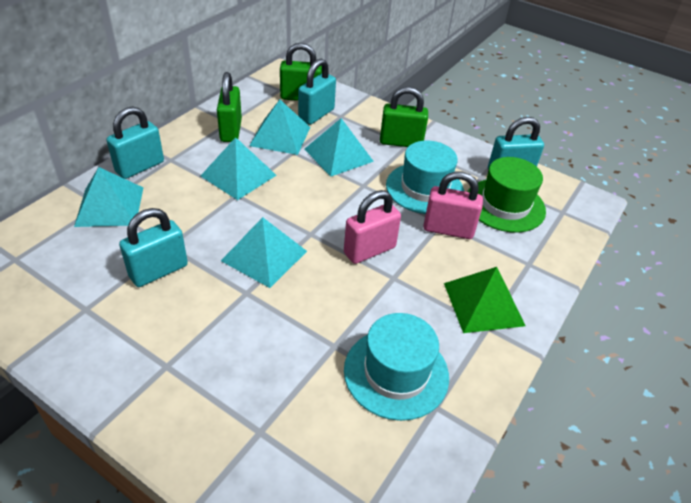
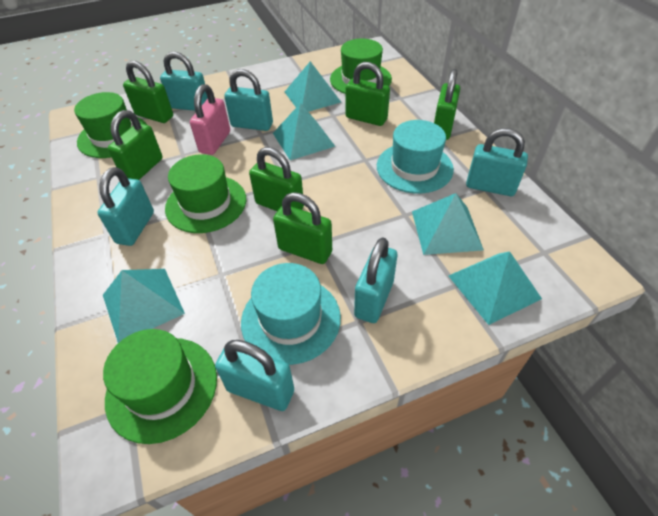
green hat: 1 -> 4
green padlock: 3 -> 6
green pyramid: 1 -> 0
pink padlock: 2 -> 1
turquoise padlock: 4 -> 6

